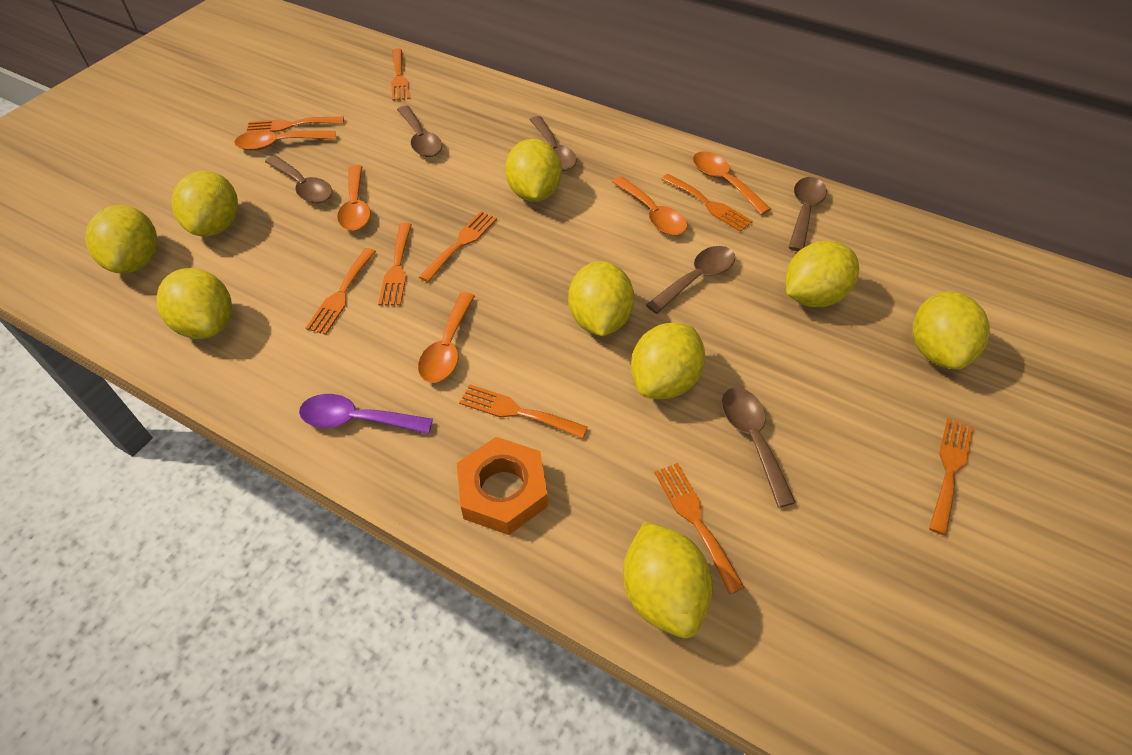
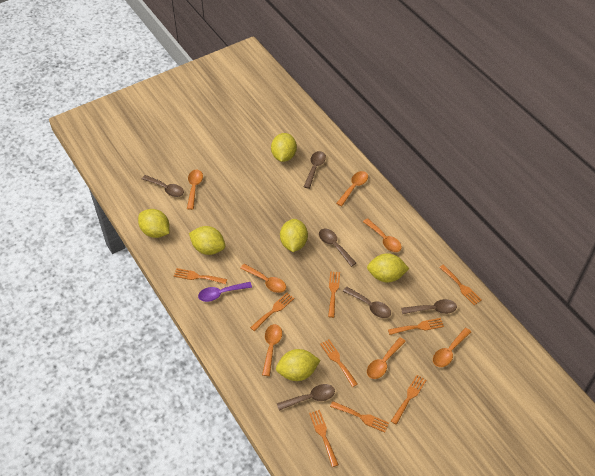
orange nut: 1 -> 0
orange spoon: 5 -> 7
yellow lemon: 9 -> 6

